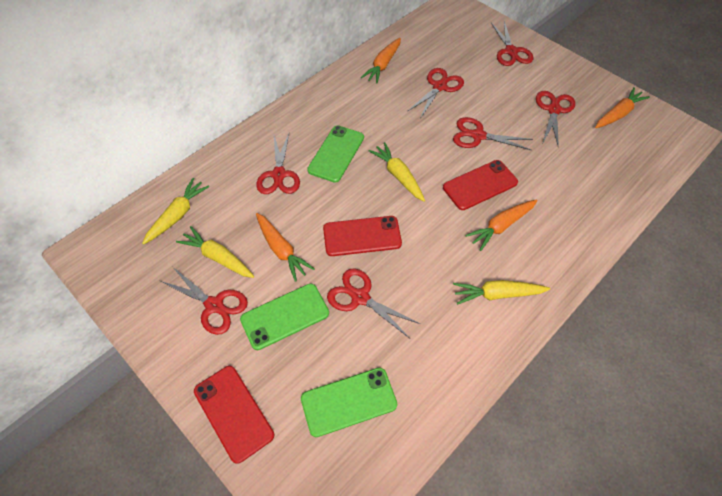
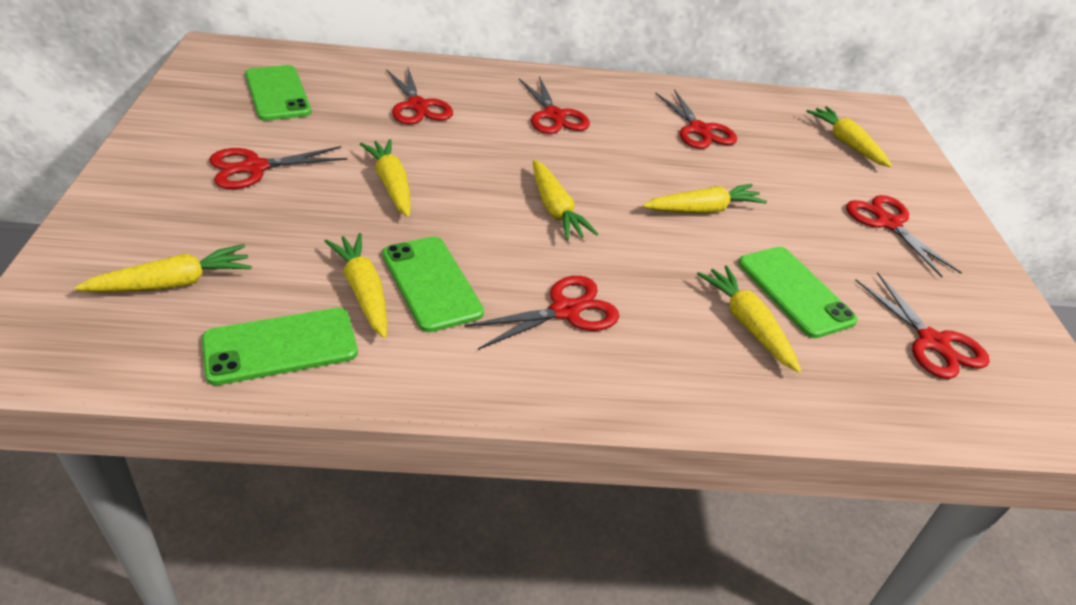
green phone: 3 -> 4
orange carrot: 4 -> 0
red phone: 3 -> 0
yellow carrot: 4 -> 7

